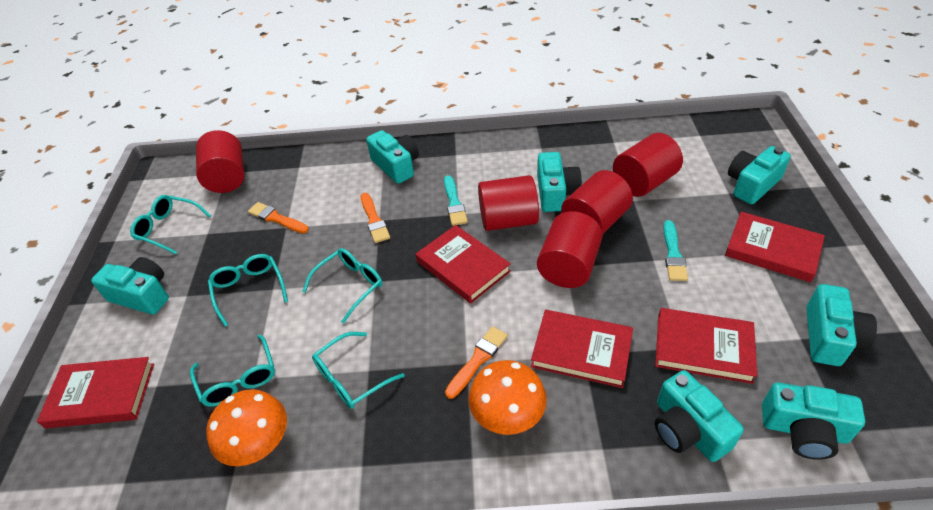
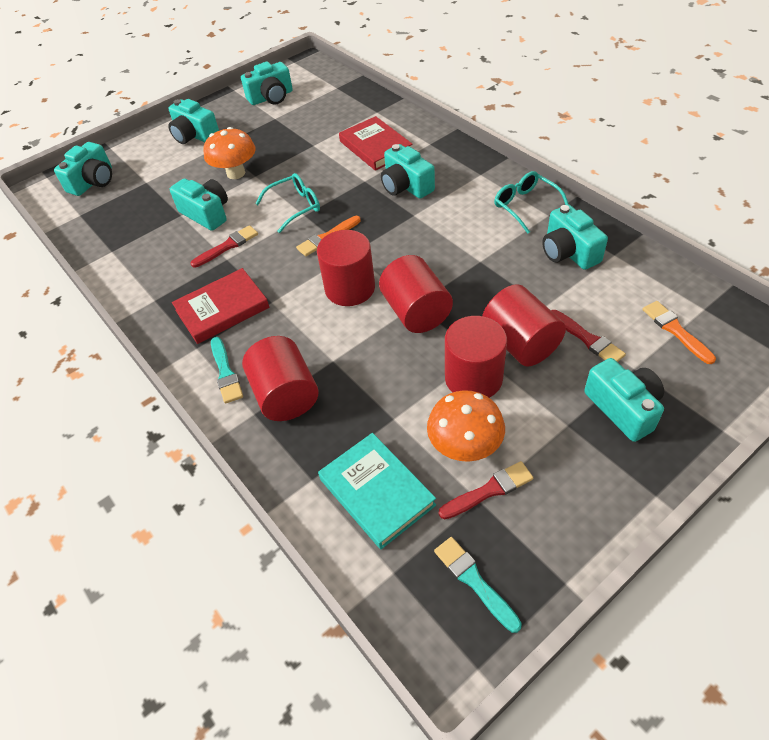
orange brush: 3 -> 2
red book: 5 -> 2
red brush: 0 -> 3
turquoise book: 0 -> 1
turquoise glasses: 5 -> 2

